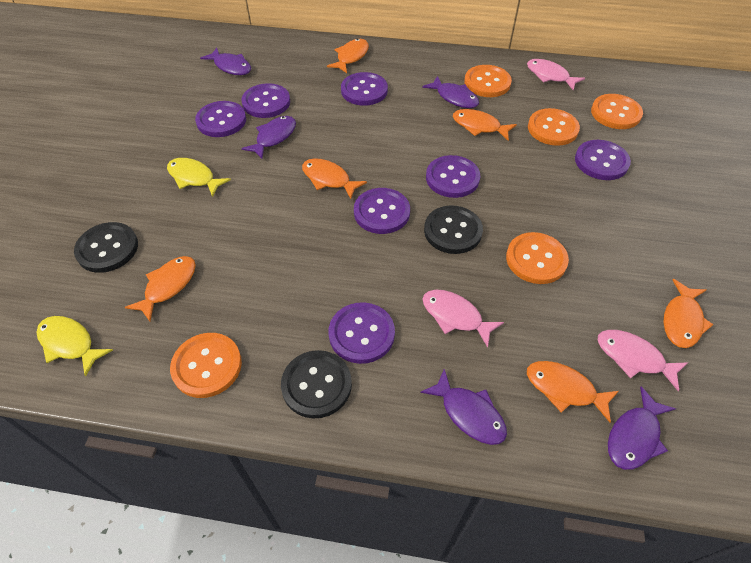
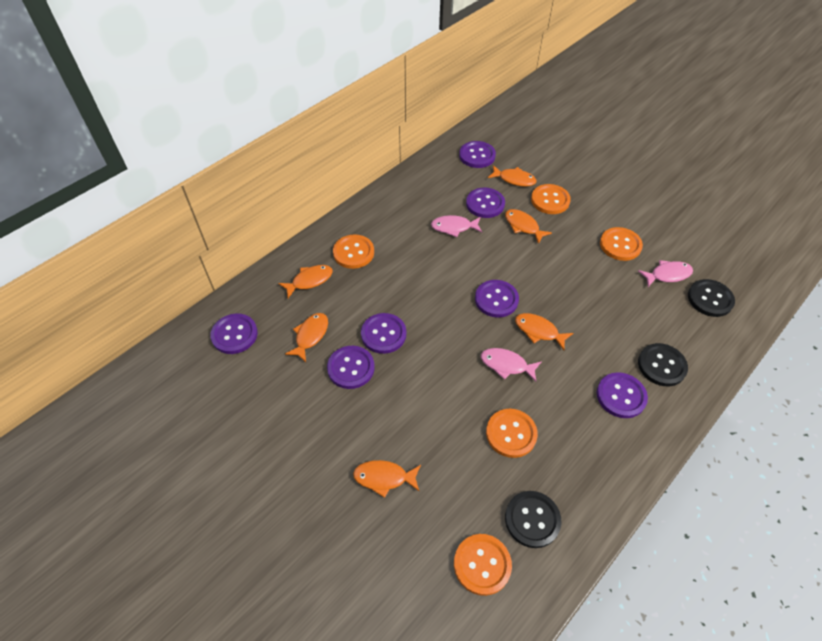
purple fish: 5 -> 0
yellow fish: 2 -> 0

